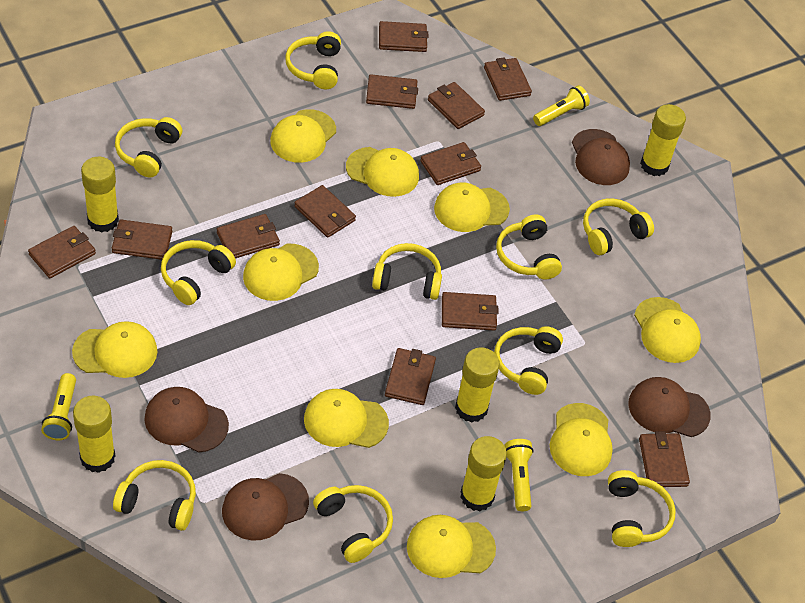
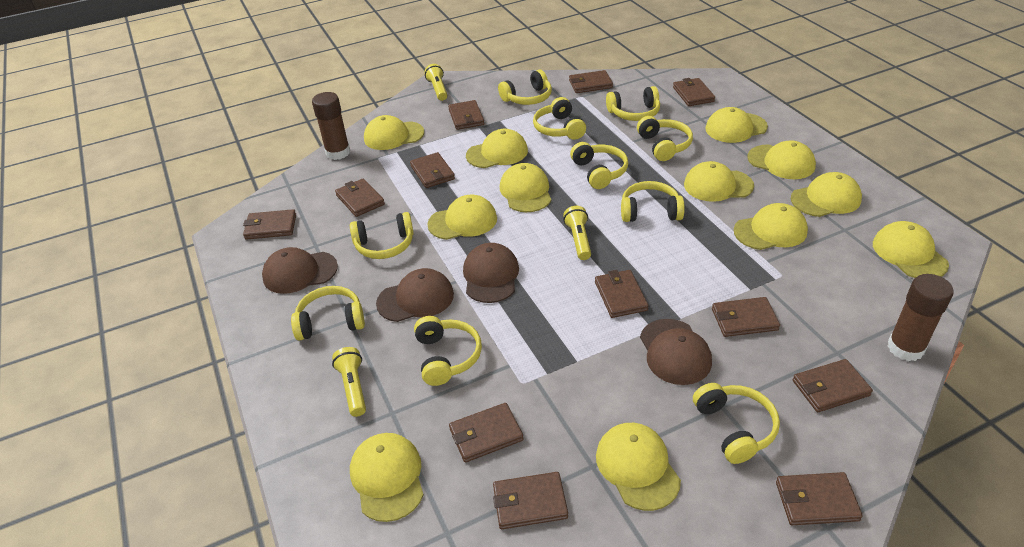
brown glue stick: 0 -> 2
yellow cap: 9 -> 12
yellow glue stick: 5 -> 0

